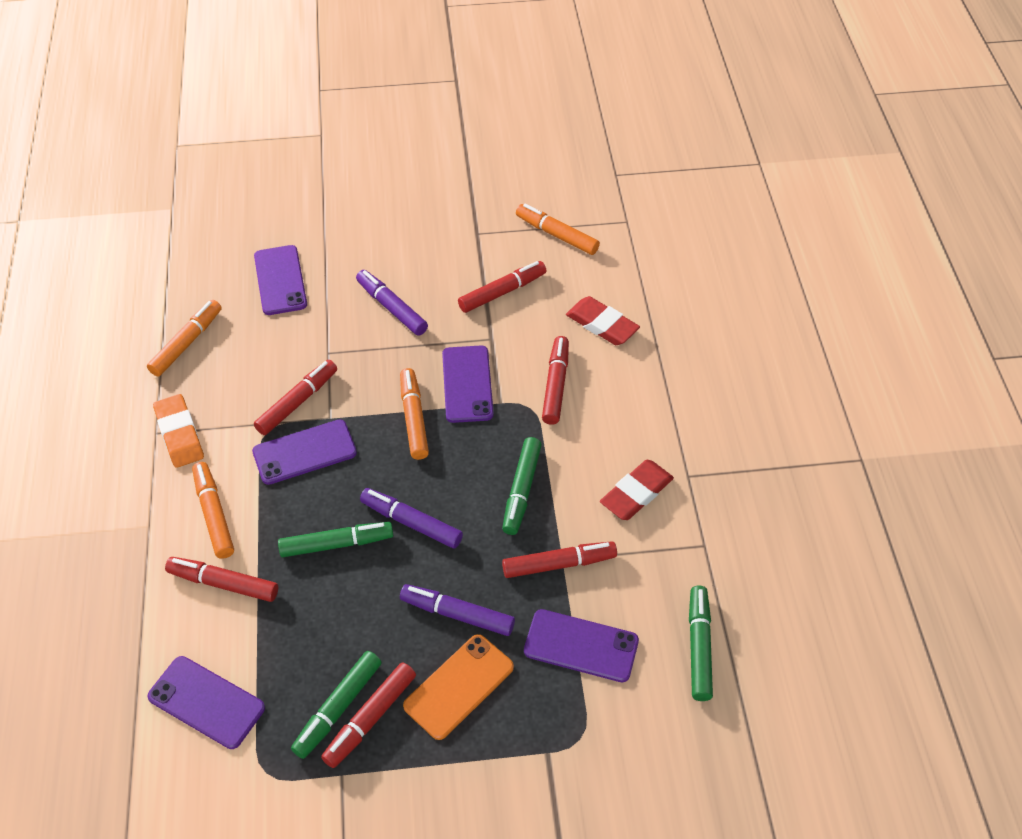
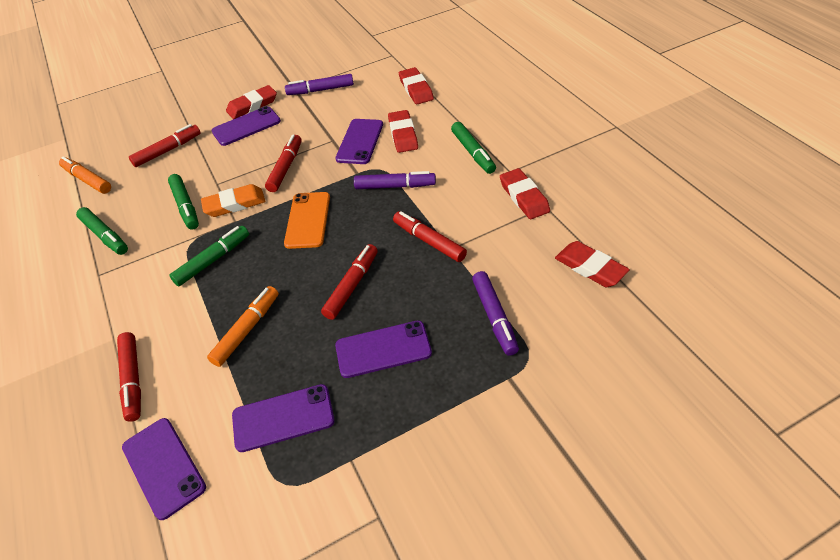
orange marker: 4 -> 2
red eraser: 2 -> 5
red marker: 6 -> 5

